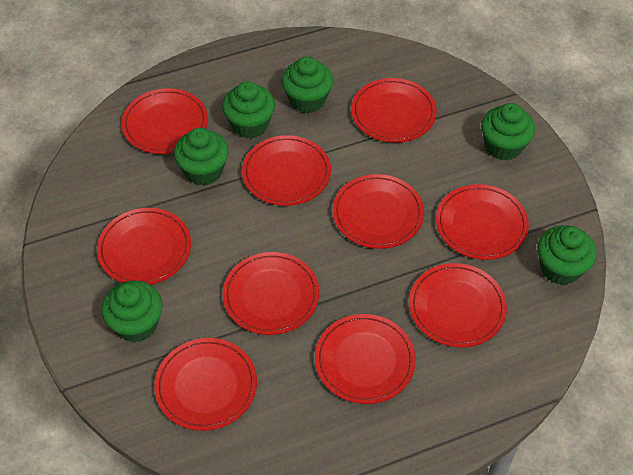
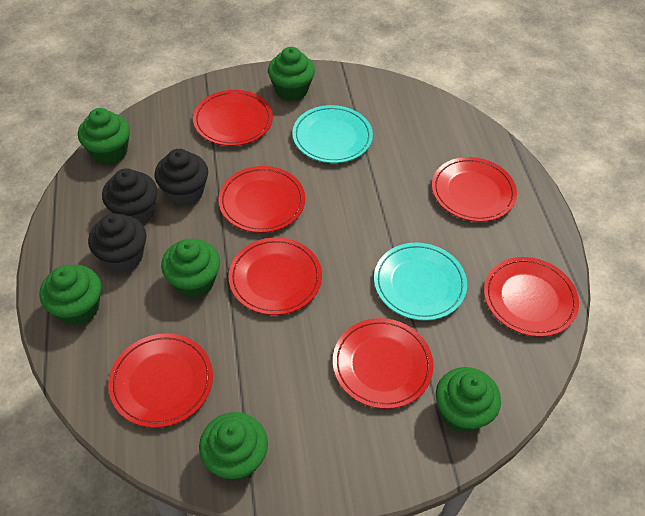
black cupcake: 0 -> 3
red plate: 10 -> 7
turquoise plate: 0 -> 2

